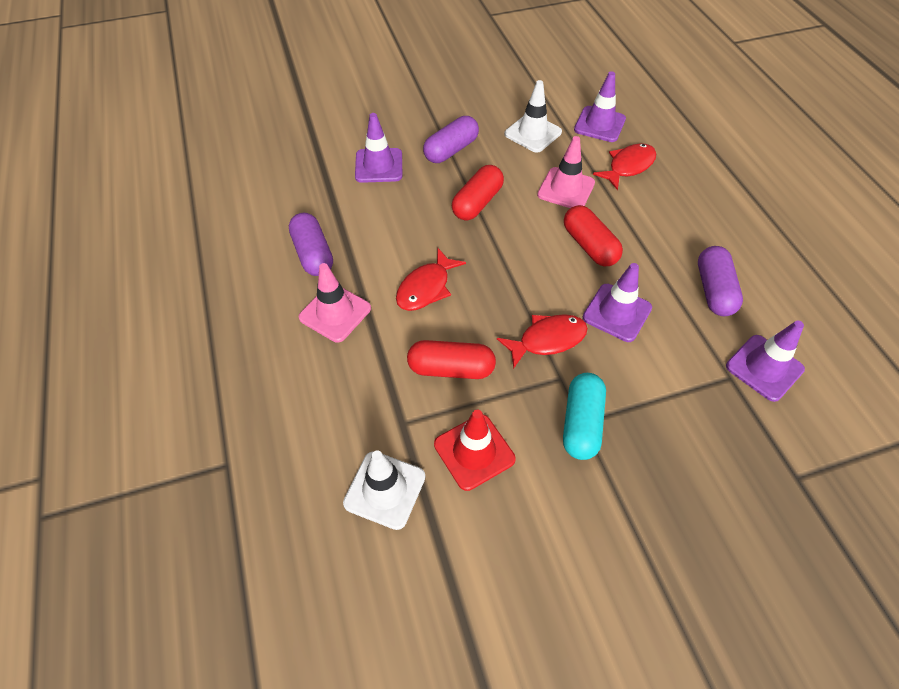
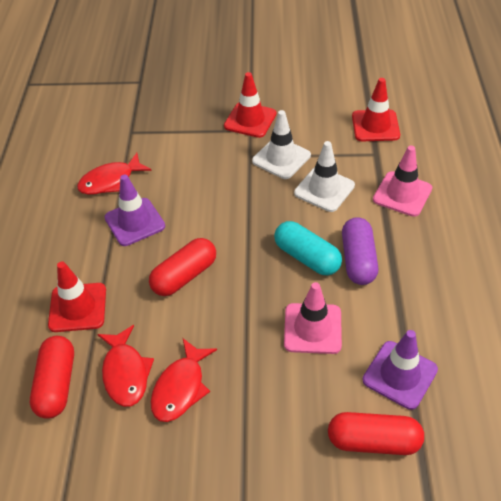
purple capsule: 3 -> 1
purple traffic cone: 4 -> 2
red traffic cone: 1 -> 3

